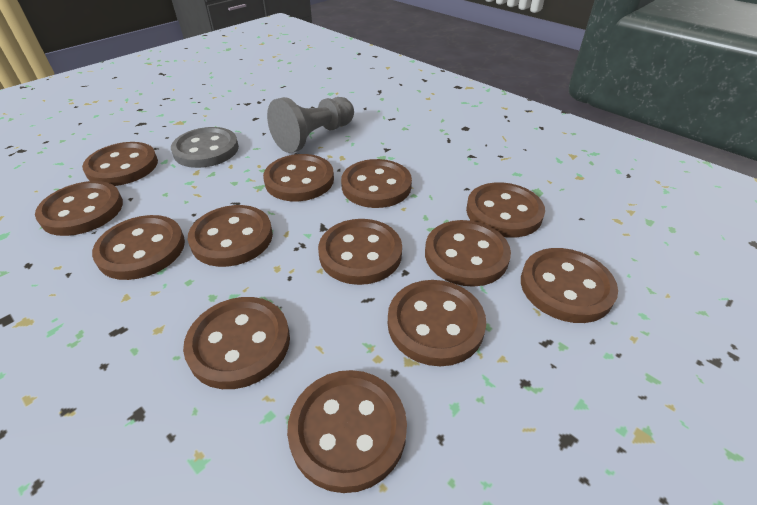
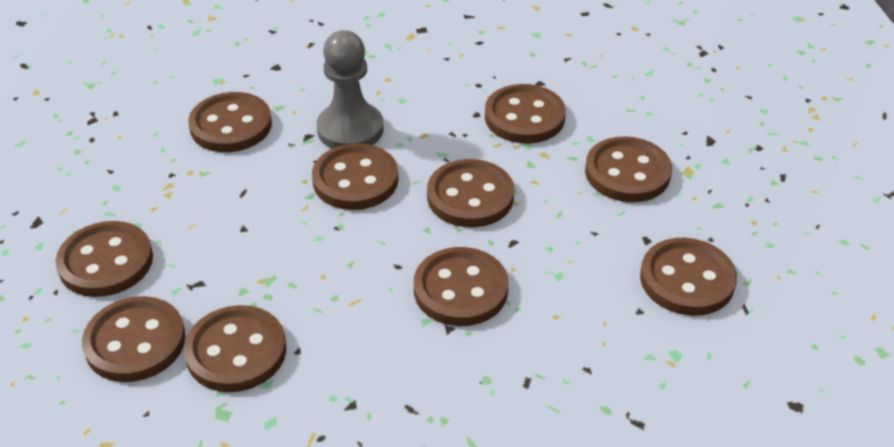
brown button: 13 -> 10
grey button: 1 -> 0

